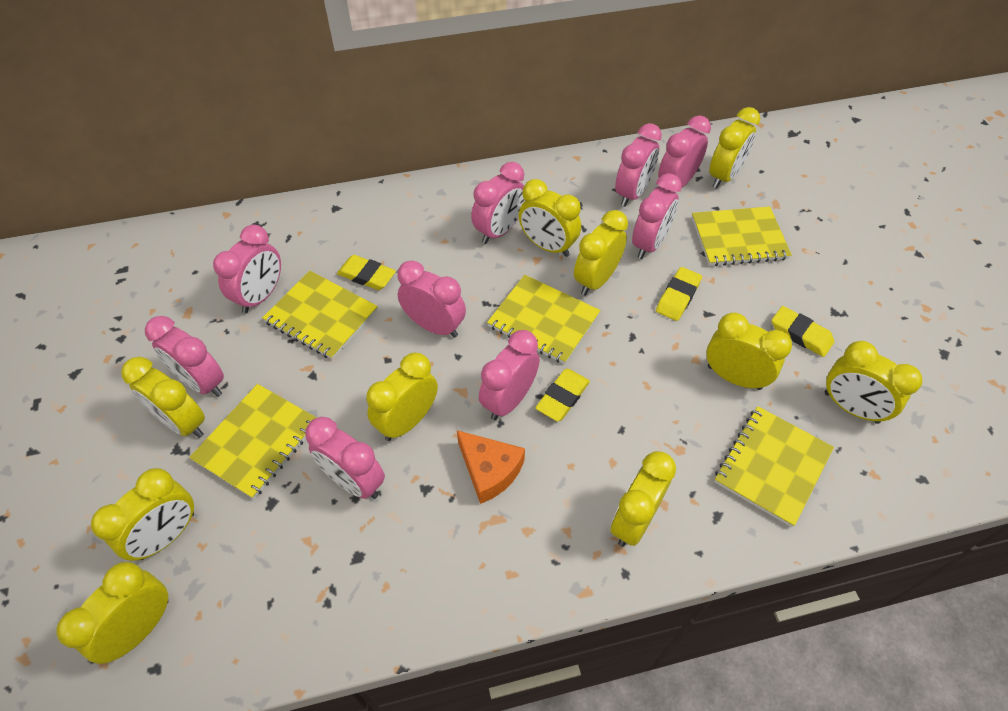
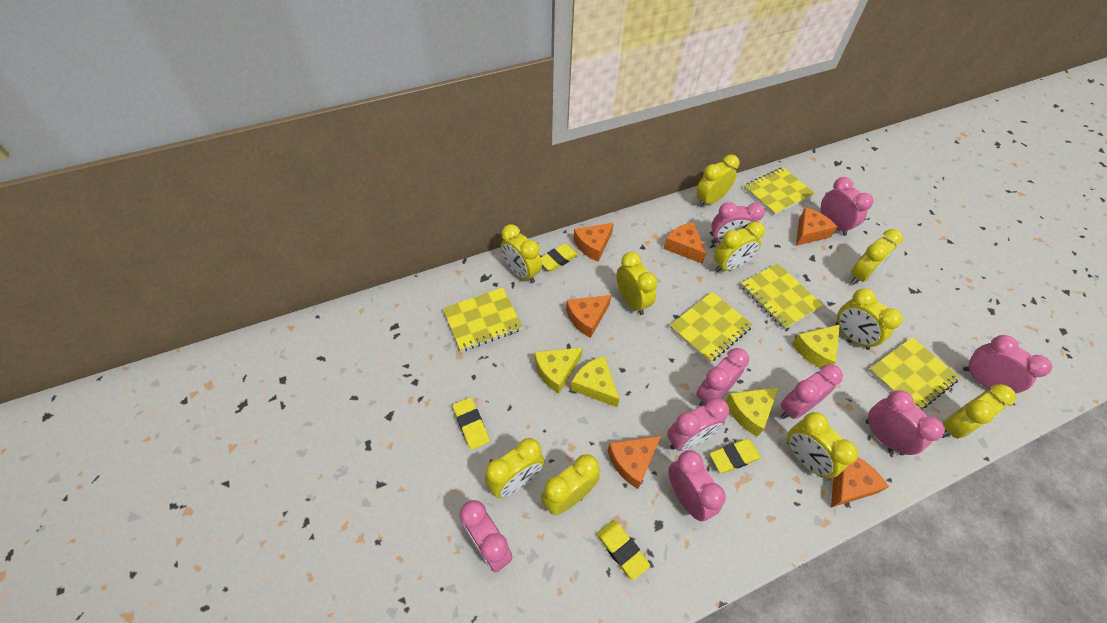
orange cheese: 1 -> 6
yellow cheese: 0 -> 4

